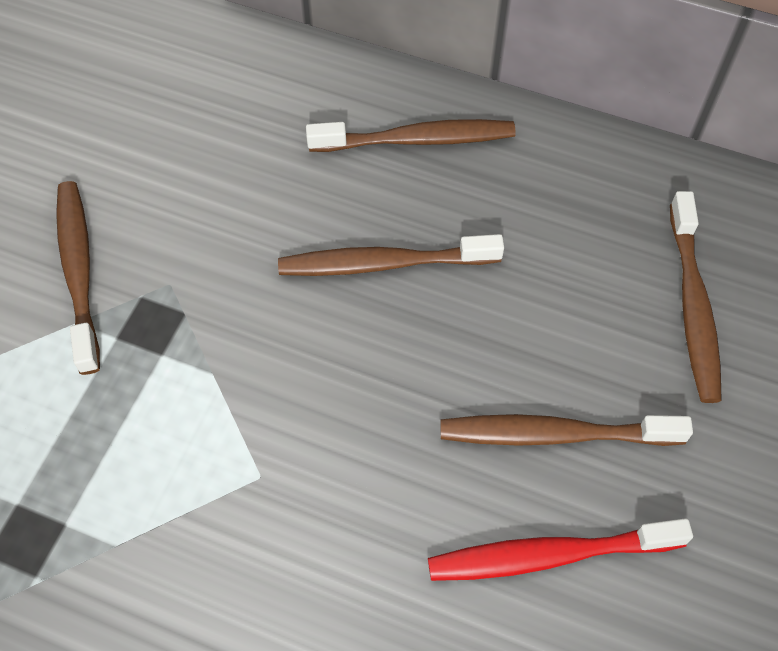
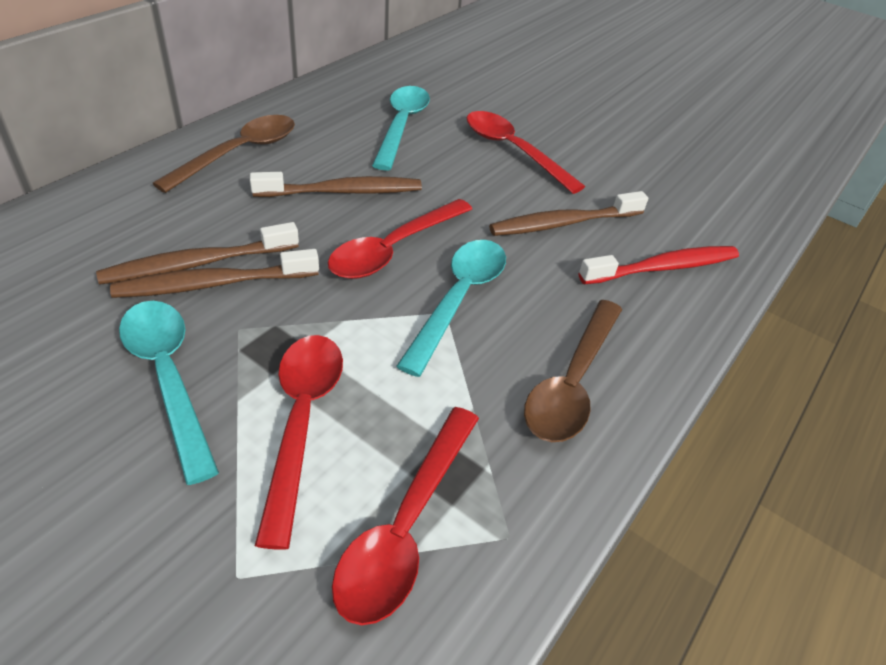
brown spoon: 0 -> 2
brown toothbrush: 5 -> 4
red spoon: 0 -> 4
turquoise spoon: 0 -> 3

